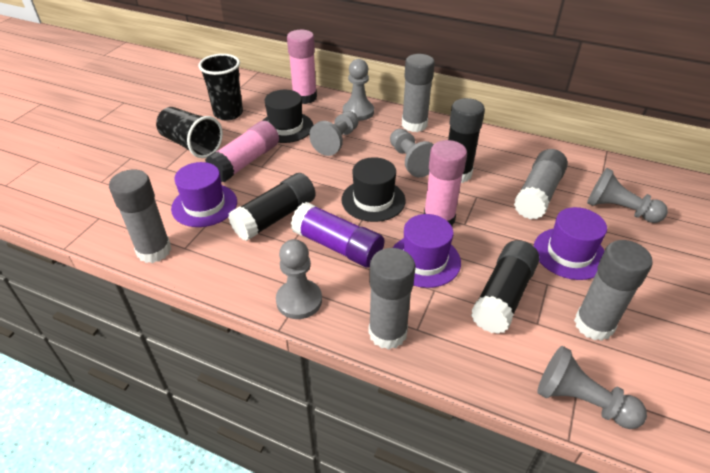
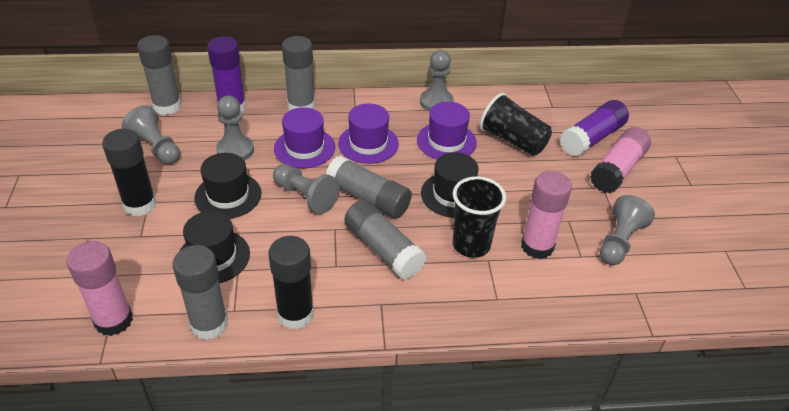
black glue stick: 3 -> 2
black hat: 2 -> 3
grey pawn: 6 -> 5
purple glue stick: 1 -> 2

